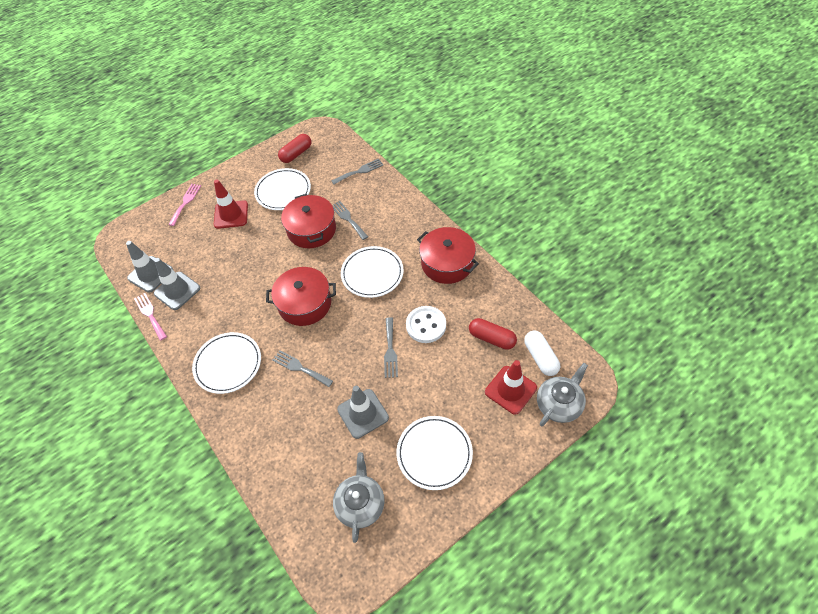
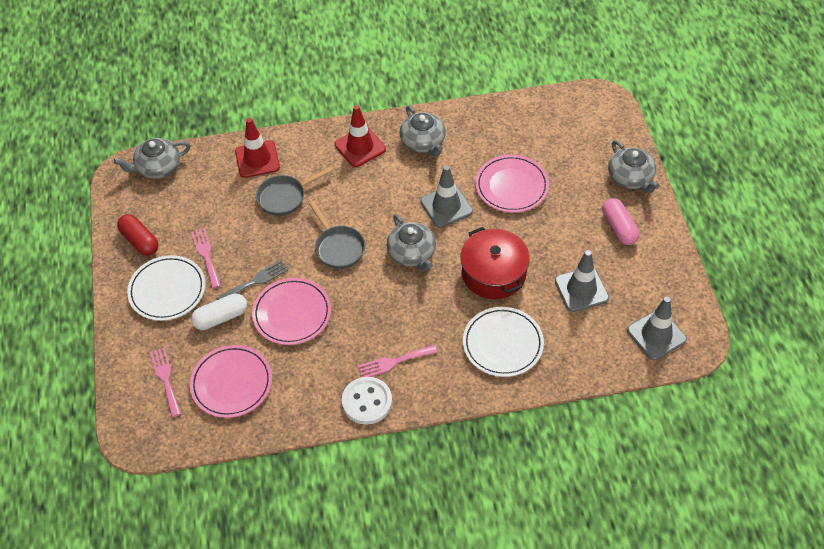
grey fork: 4 -> 1
grey pan: 0 -> 2
grey teapot: 2 -> 4
pink capsule: 0 -> 1
pink fork: 2 -> 3
pink plate: 0 -> 3
red capsule: 2 -> 1
red pot: 3 -> 1
white plate: 4 -> 2

